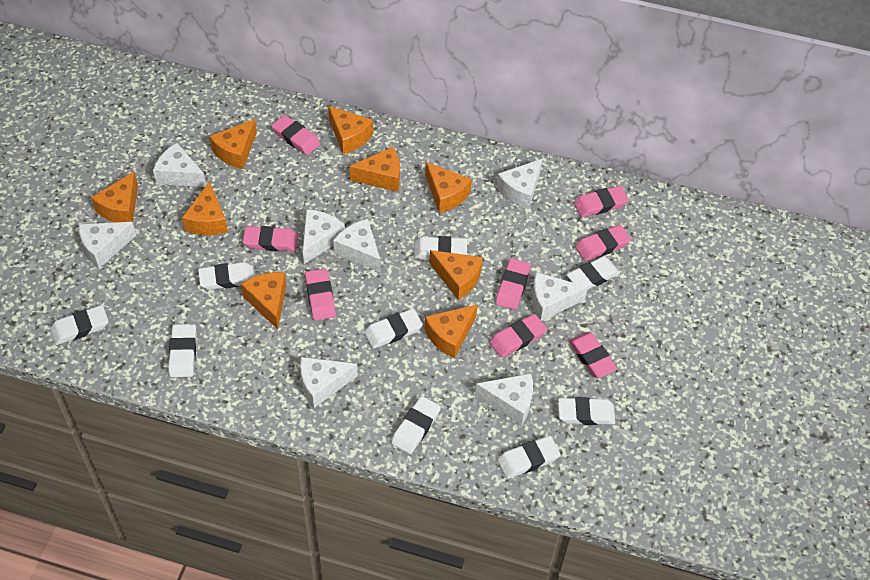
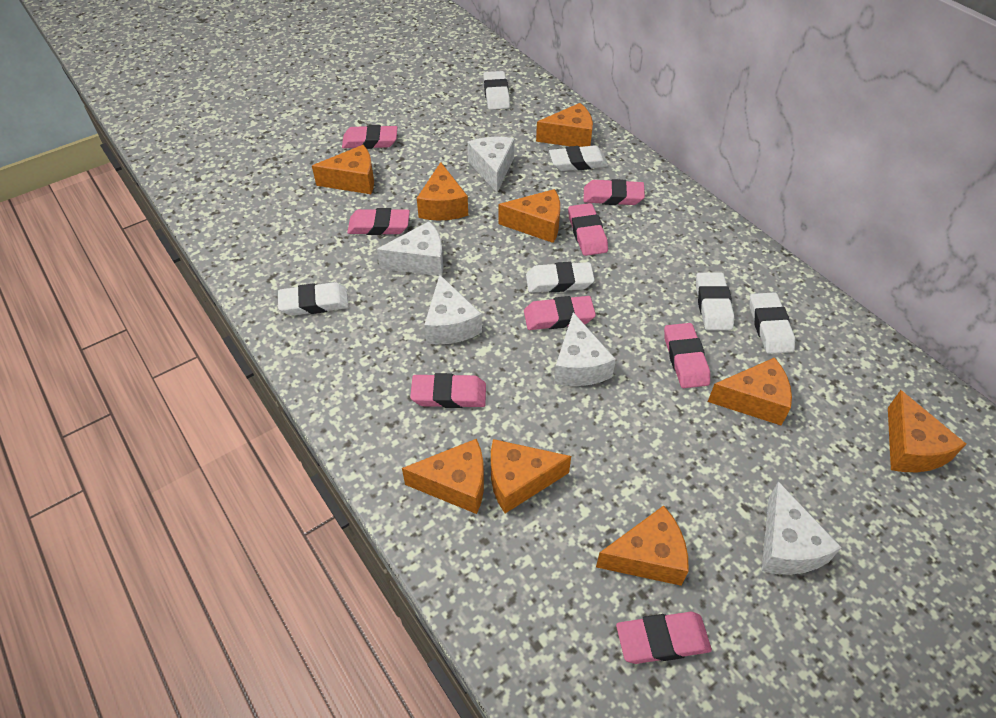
white cheese: 8 -> 5
white eraser: 9 -> 6

